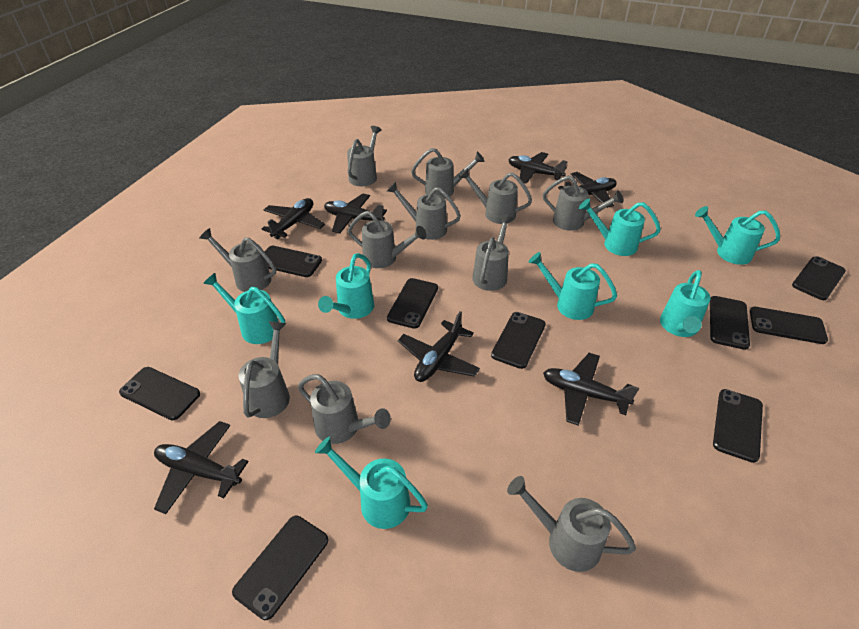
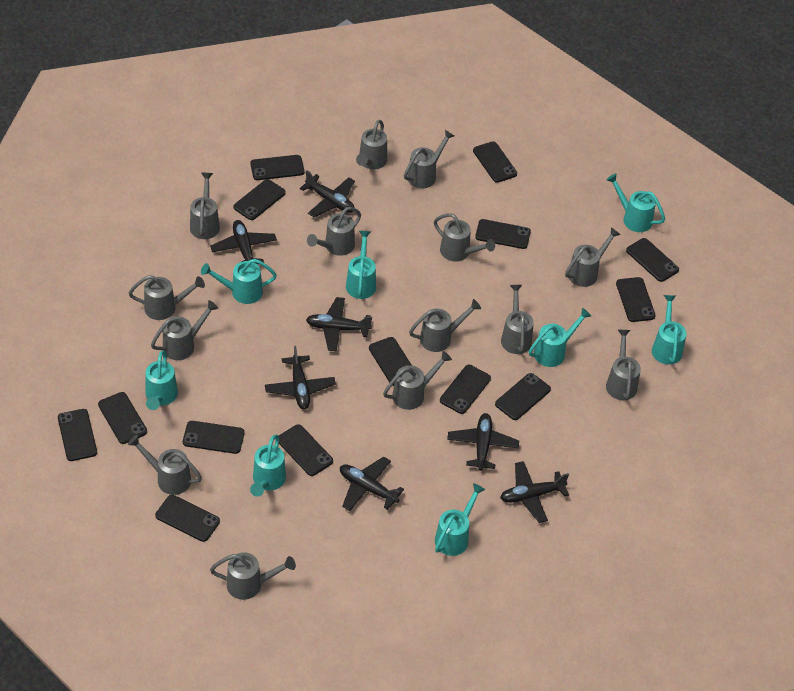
black phone: 9 -> 14
grey watering can: 11 -> 14
turquoise watering can: 7 -> 8

